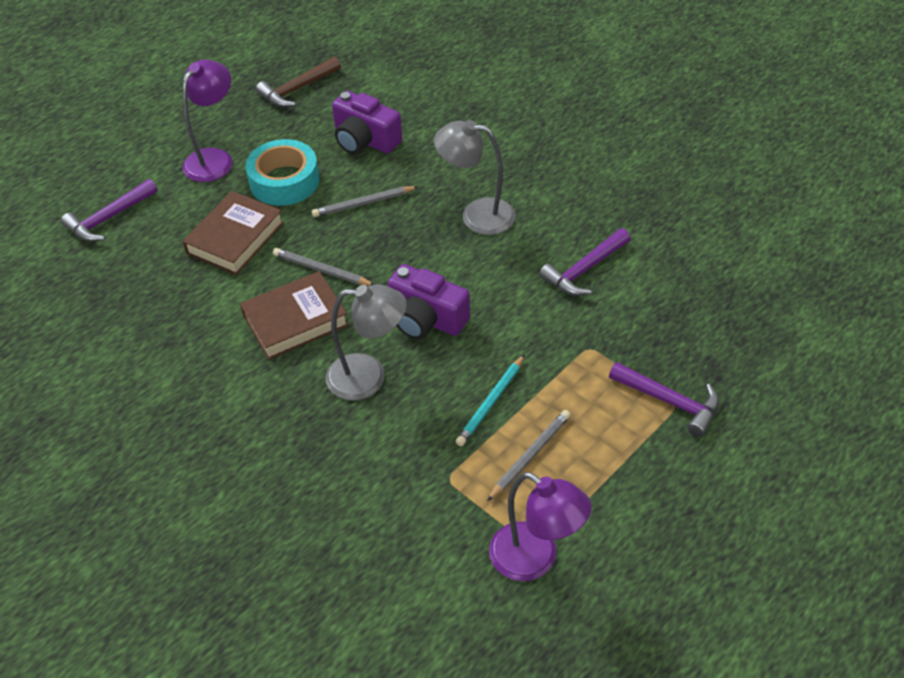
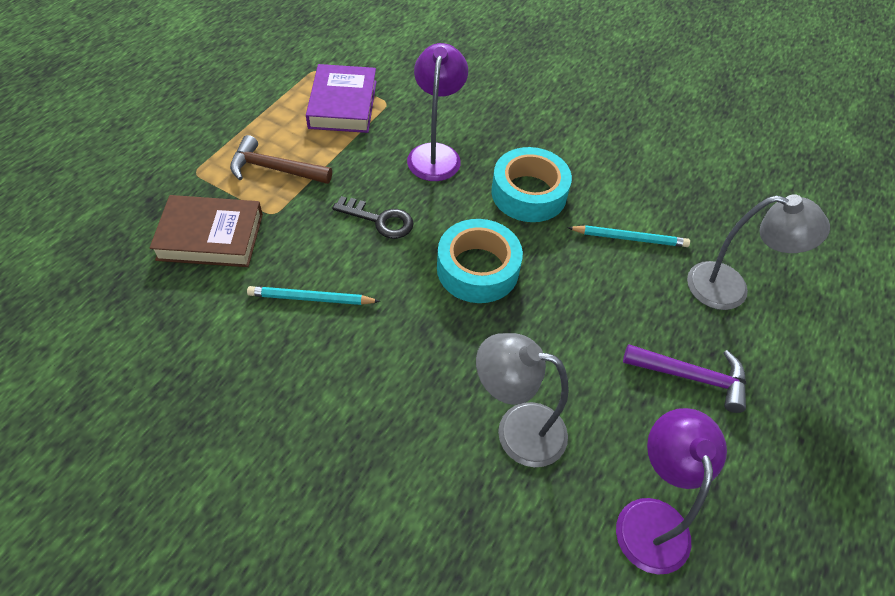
black key: 0 -> 1
brown book: 2 -> 1
grey pencil: 3 -> 0
purple book: 0 -> 1
purple camera: 2 -> 0
purple hammer: 3 -> 1
turquoise pencil: 1 -> 2
turquoise tape: 1 -> 2

